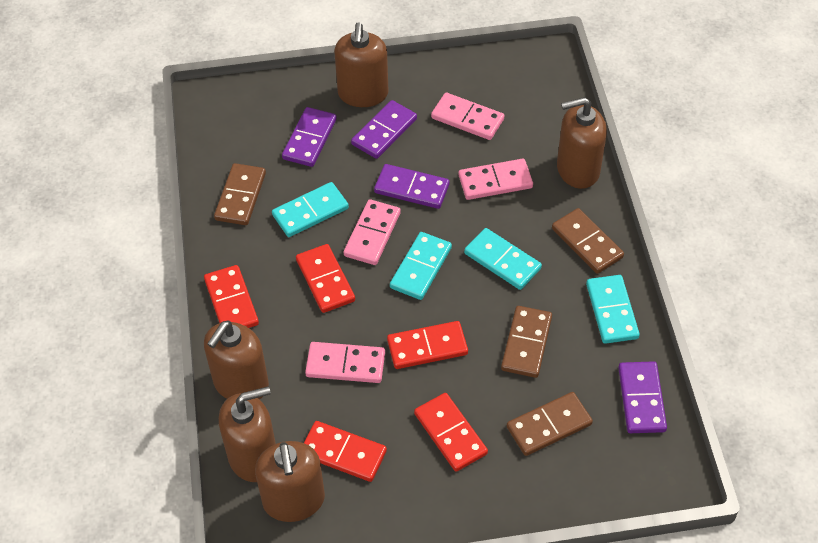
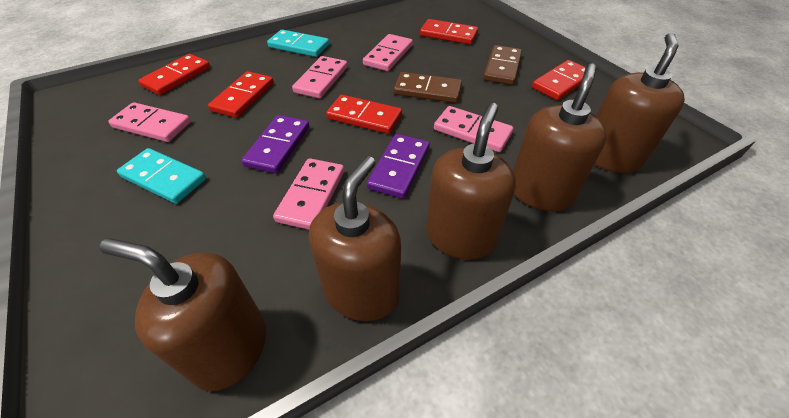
brown domino: 4 -> 2
pink domino: 4 -> 5
purple domino: 4 -> 2
turquoise domino: 4 -> 2

